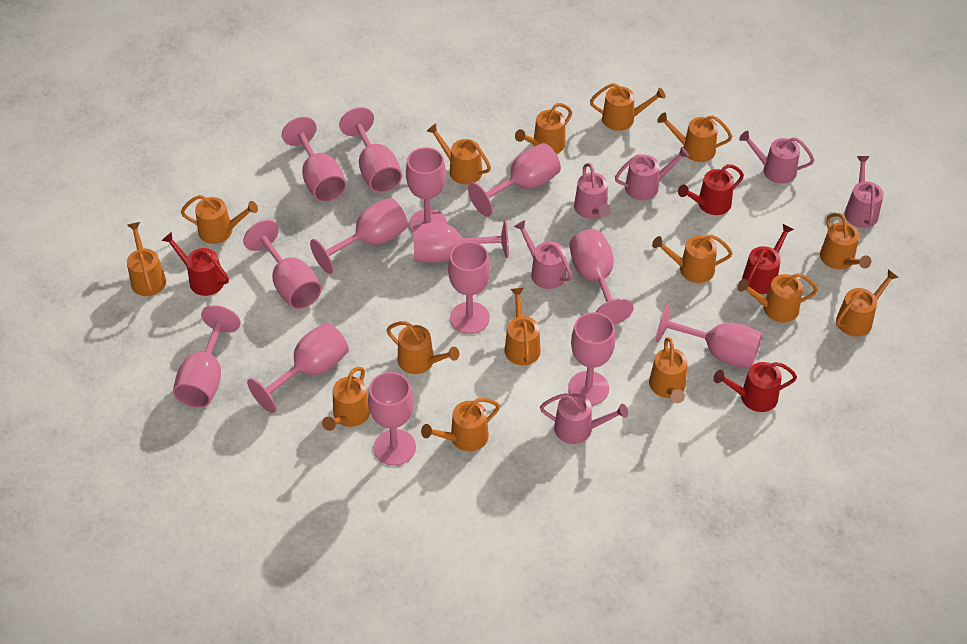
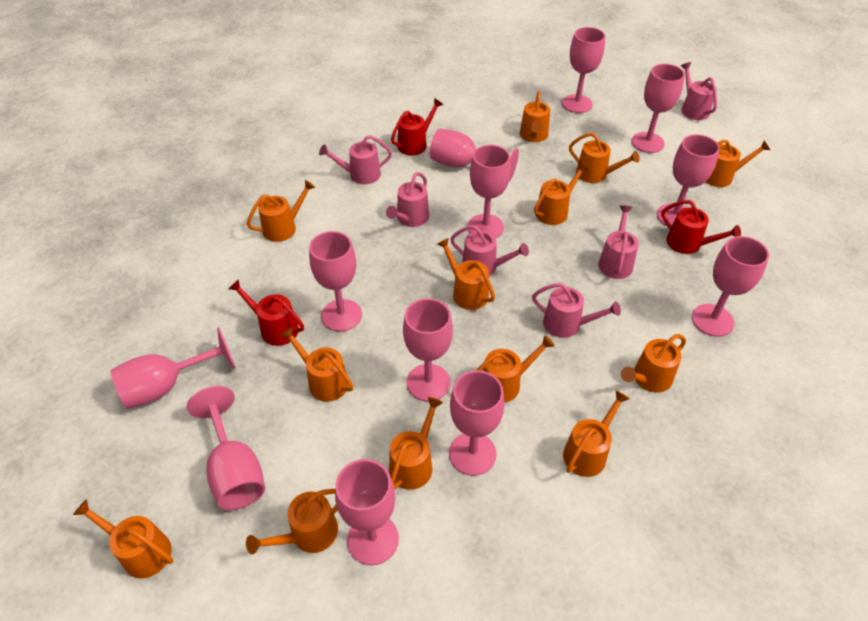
orange watering can: 15 -> 13
pink goblet: 14 -> 12
red watering can: 4 -> 3

